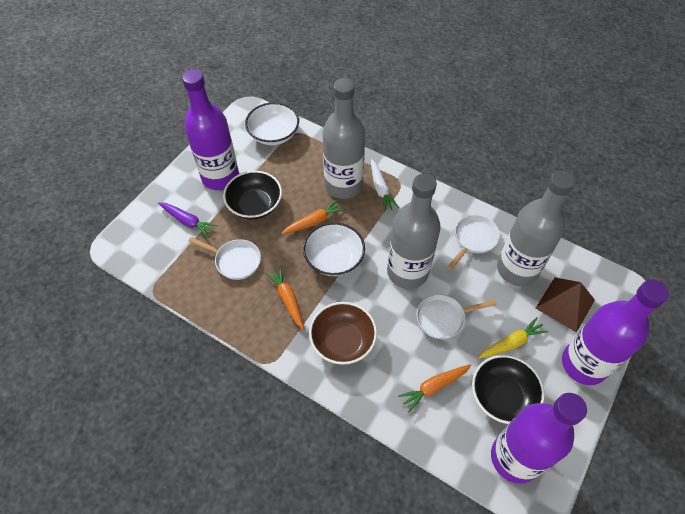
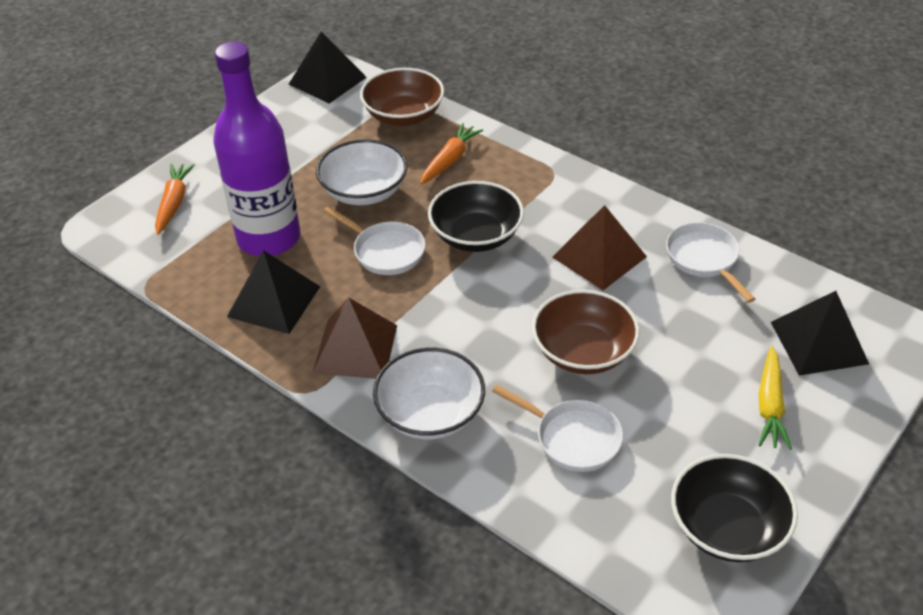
black pyramid: 0 -> 3
brown bowl: 1 -> 2
brown pyramid: 1 -> 2
grey bottle: 3 -> 0
orange carrot: 3 -> 2
purple bottle: 3 -> 1
purple carrot: 1 -> 0
white carrot: 1 -> 0

